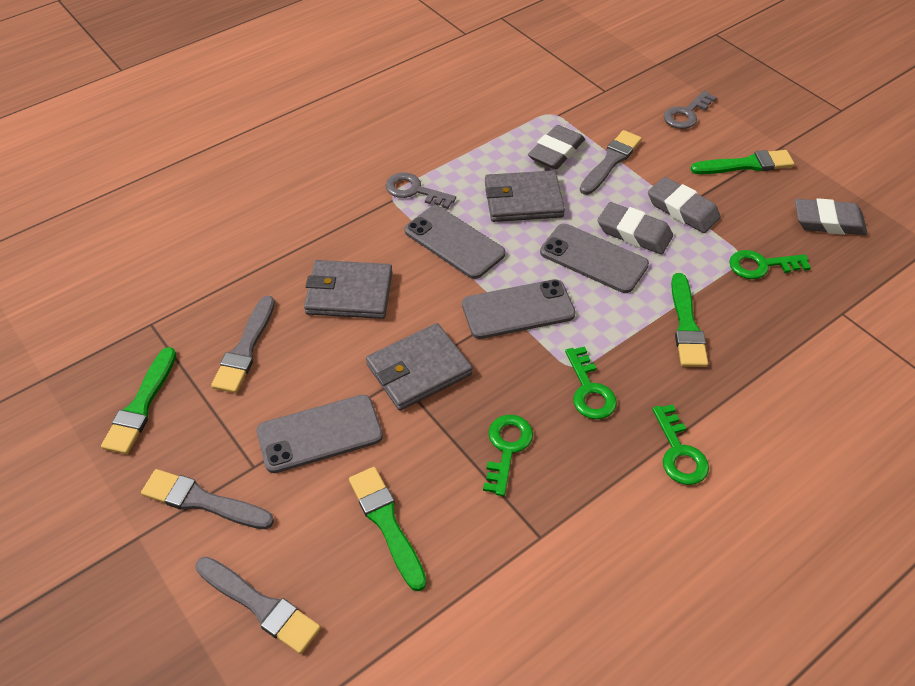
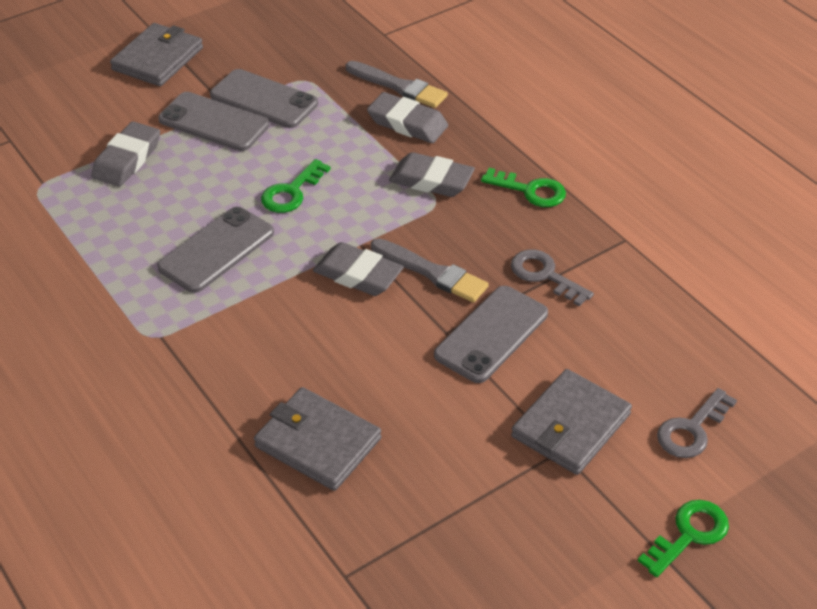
green brush: 4 -> 0
green key: 4 -> 3
grey brush: 4 -> 2

